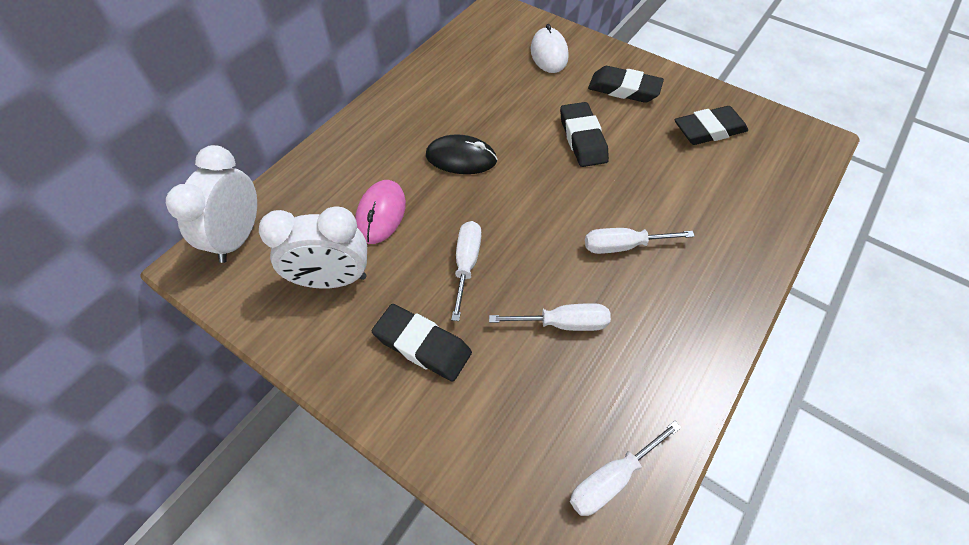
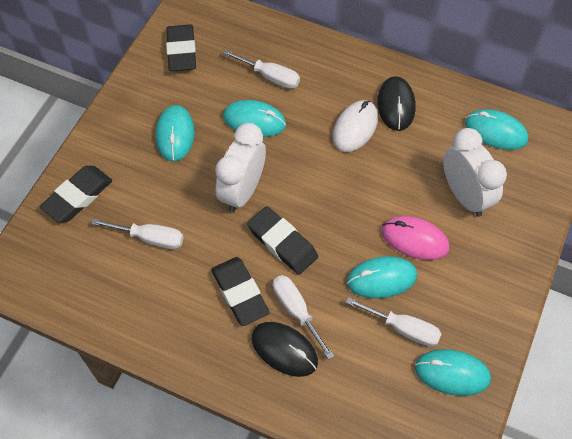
black mouse: 1 -> 2
turquoise mouse: 0 -> 5

